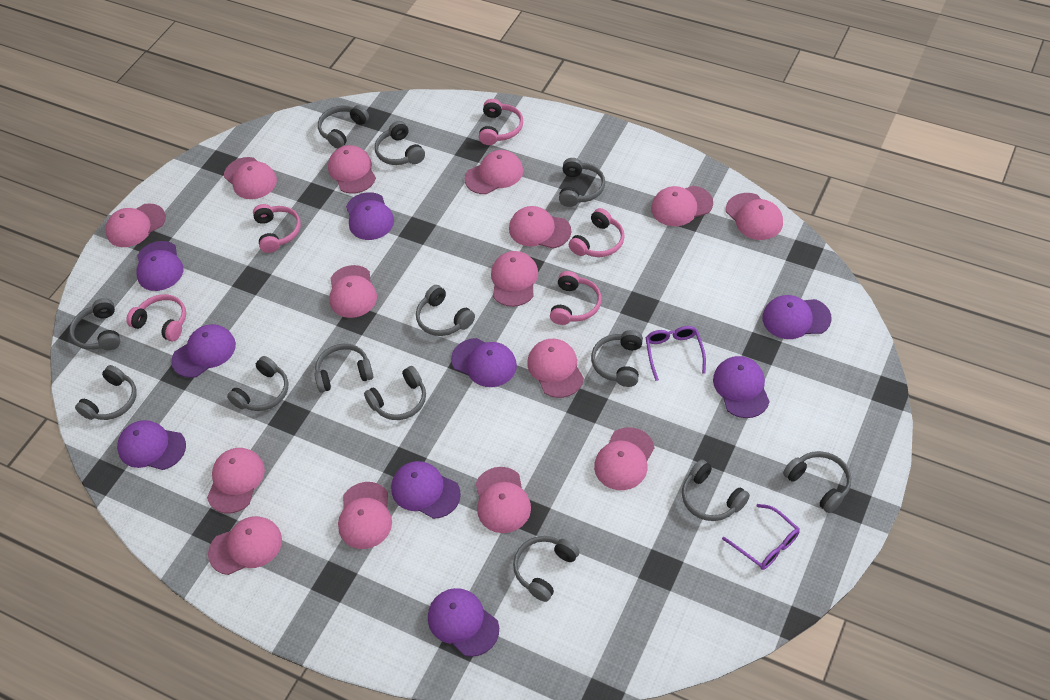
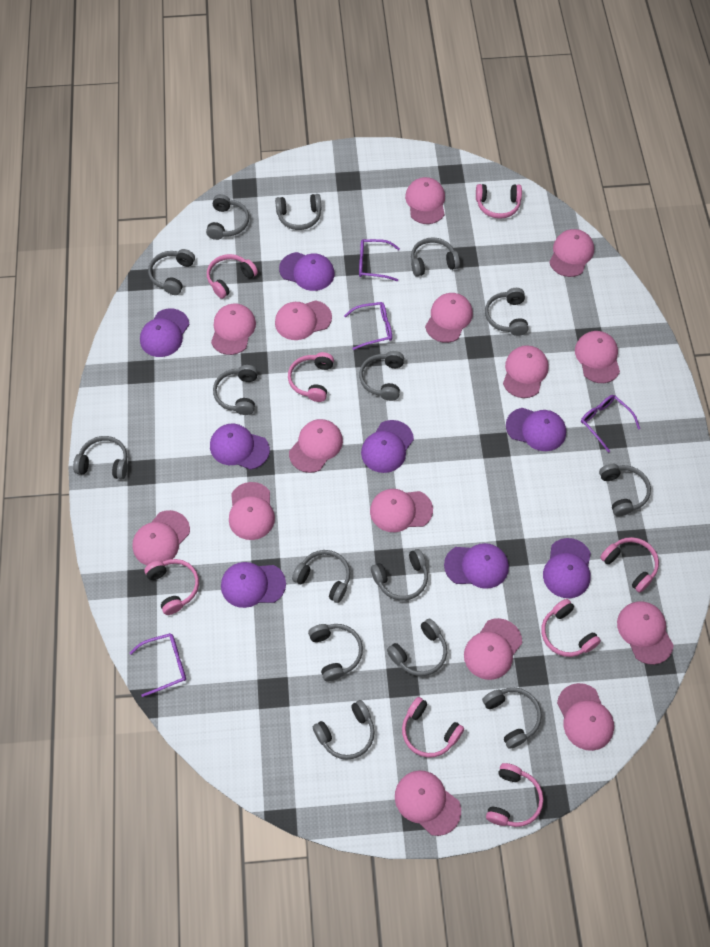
grey headphones: 13 -> 15
pink headphones: 5 -> 8
purple cap: 9 -> 8
purple glasses: 2 -> 4

